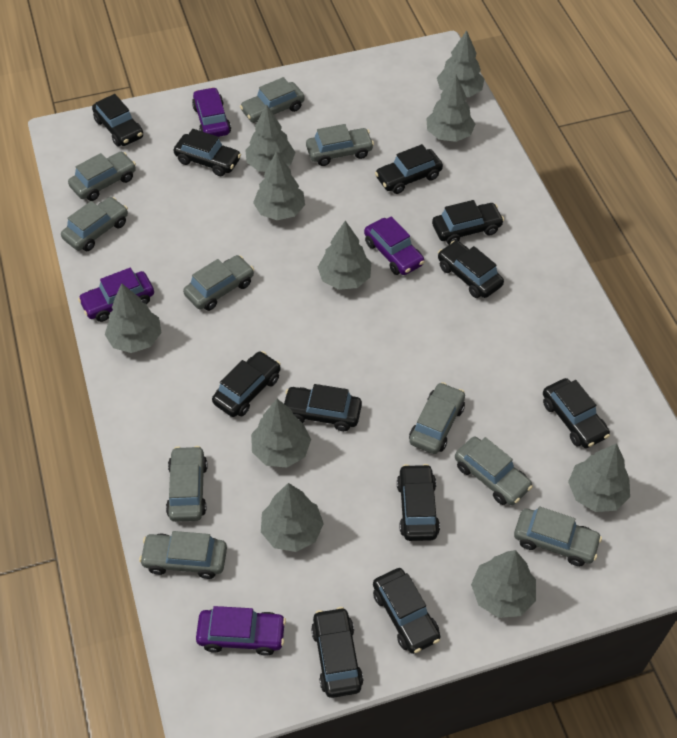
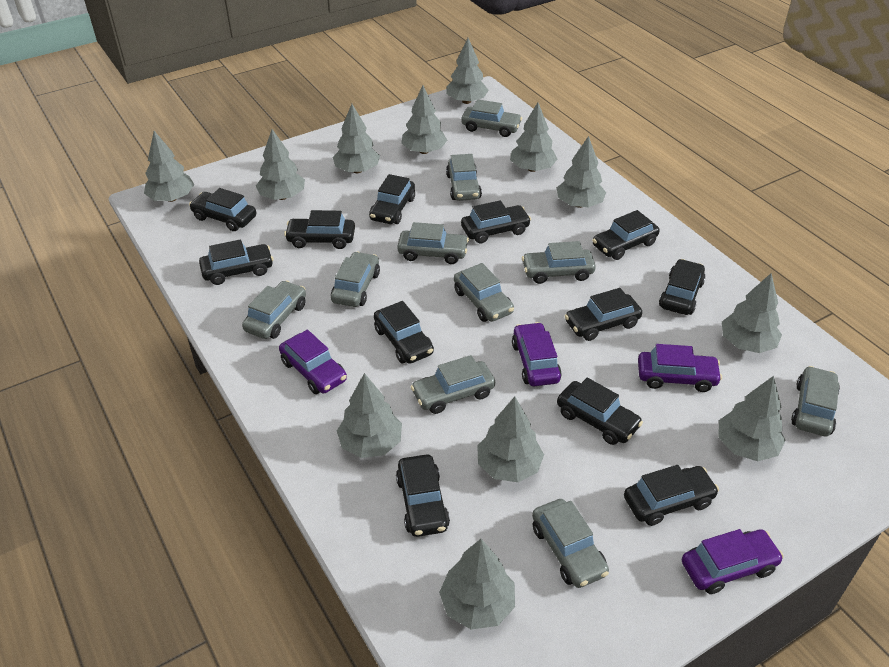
black car: 11 -> 12
grey tree: 10 -> 12

